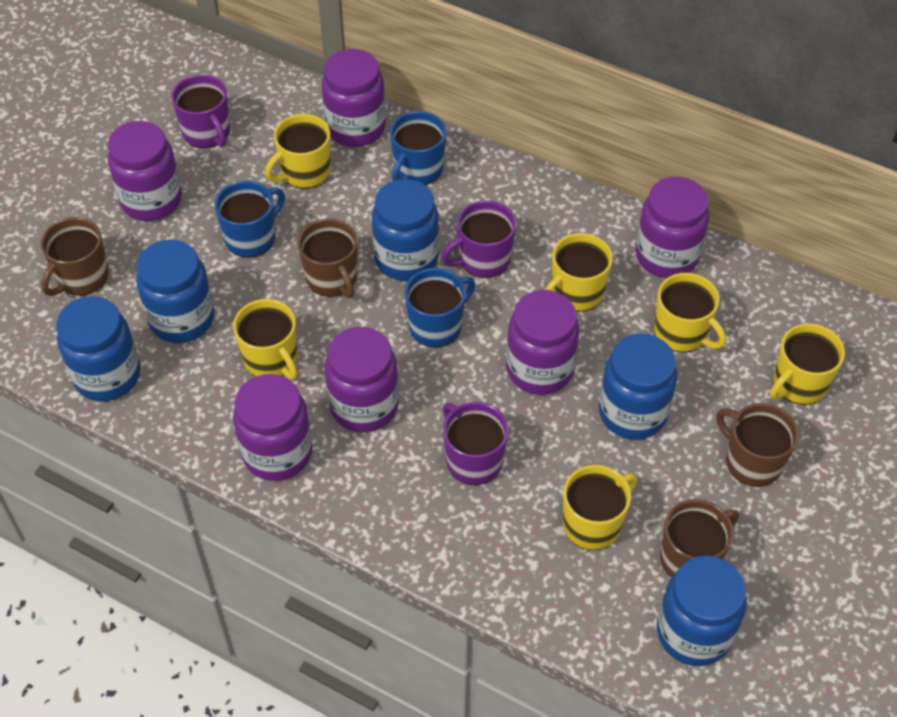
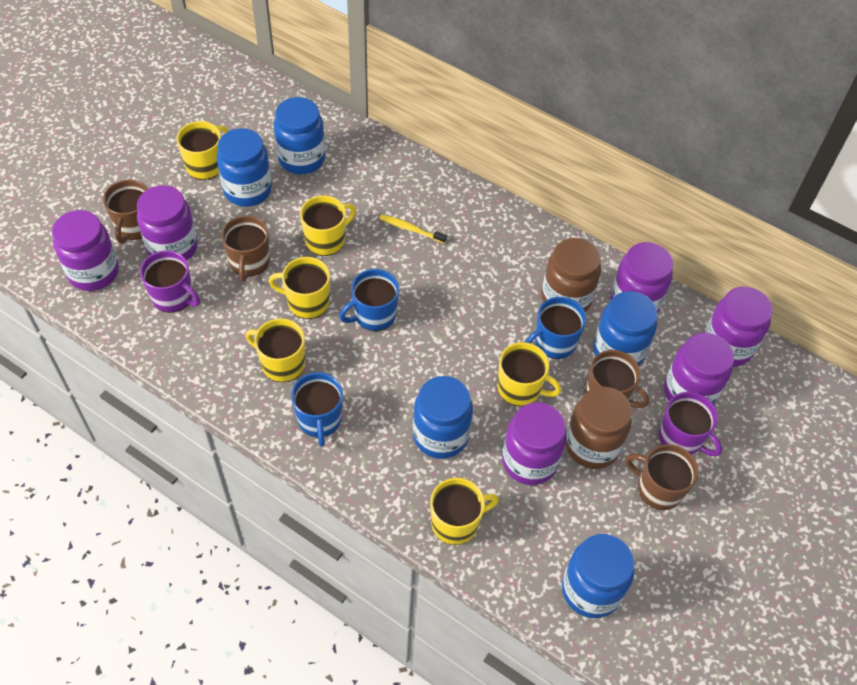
brown jar: 0 -> 2
purple mug: 3 -> 2
yellow toothbrush: 0 -> 1

